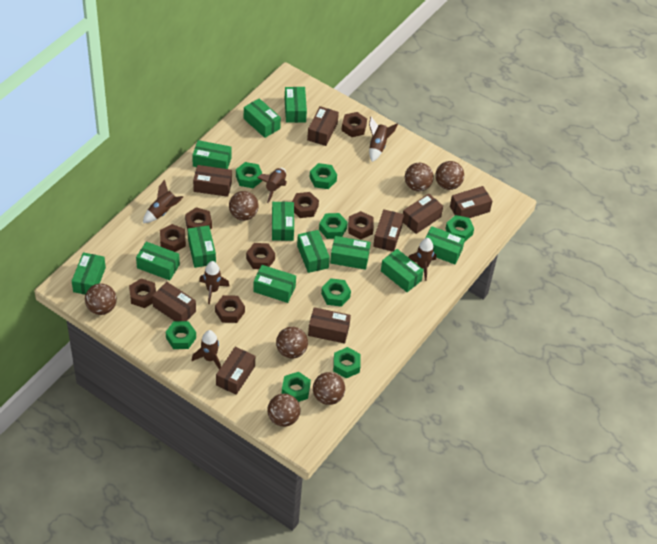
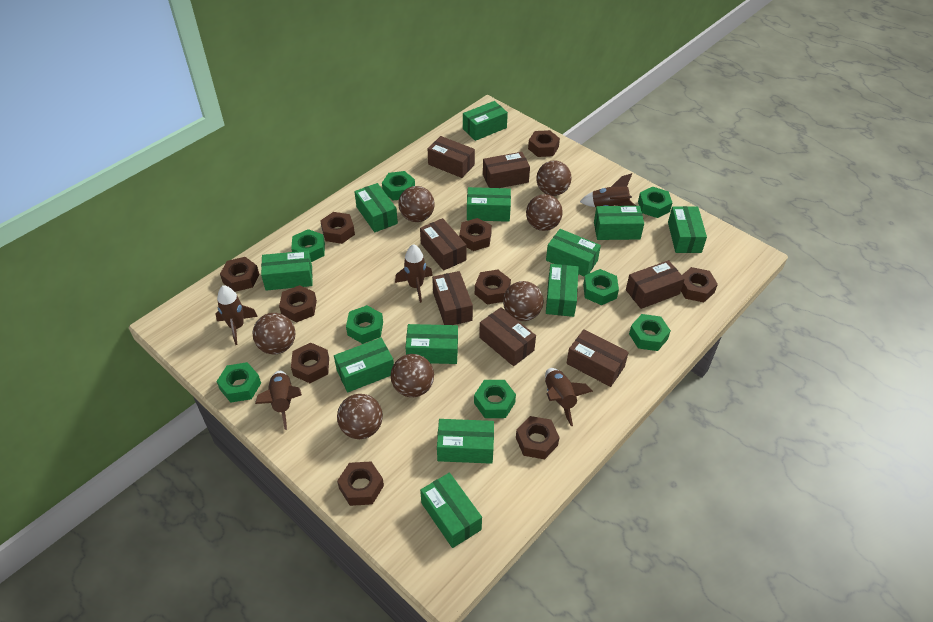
brown box: 8 -> 7
brown nut: 8 -> 10
brown rocket: 6 -> 5

